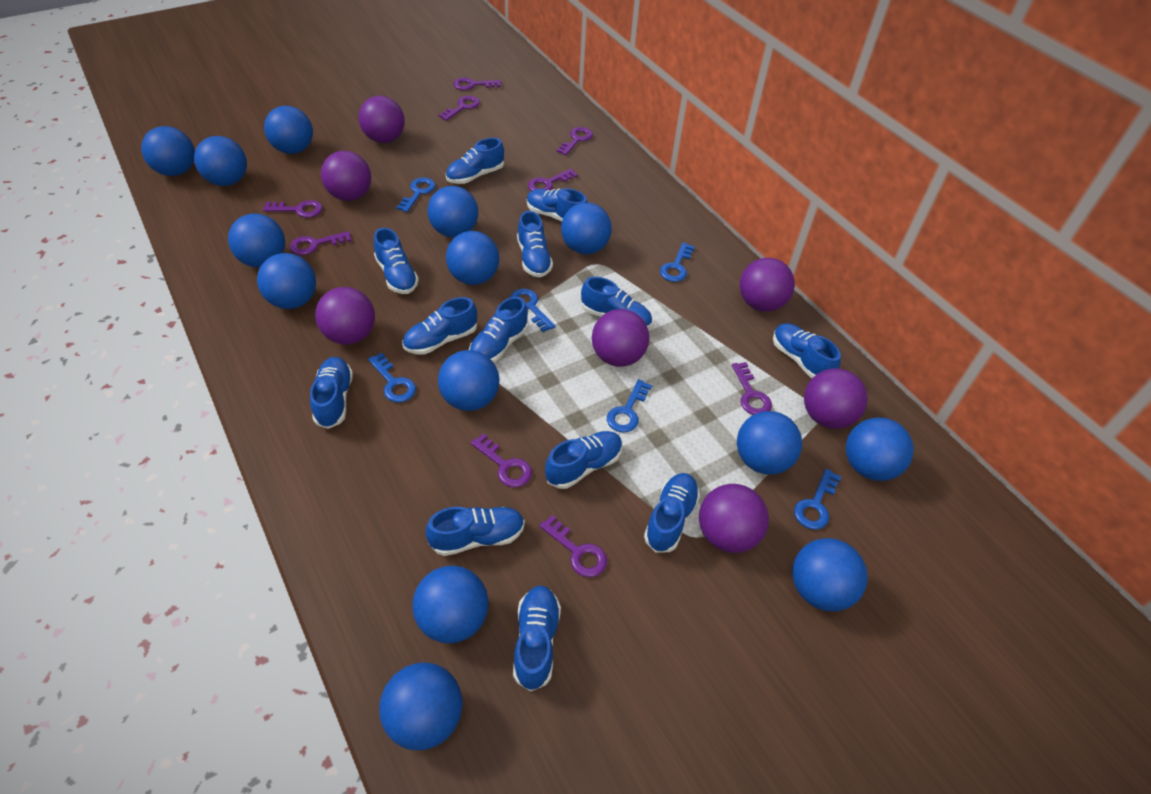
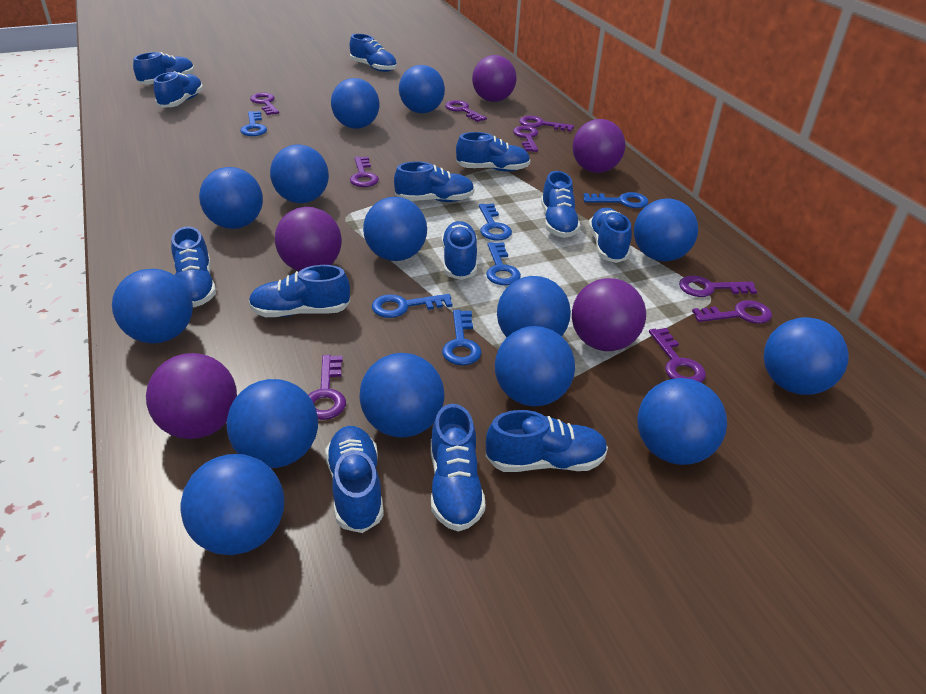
purple ball: 7 -> 5

